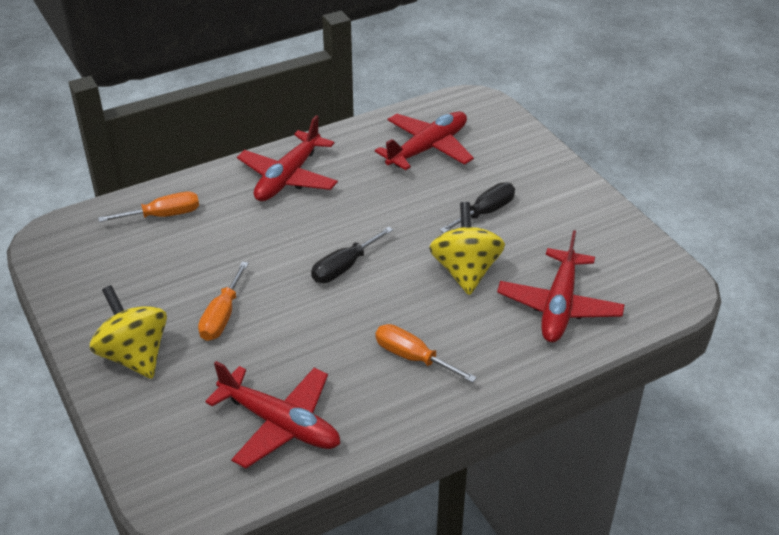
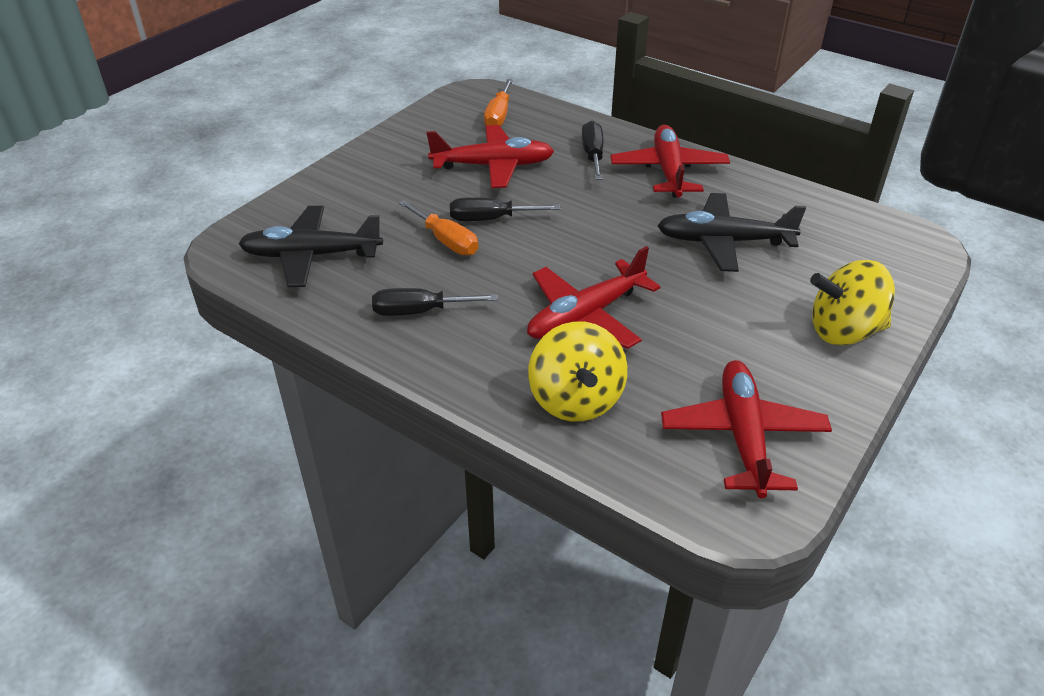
black plane: 0 -> 2
black screwdriver: 2 -> 3
orange screwdriver: 3 -> 2

